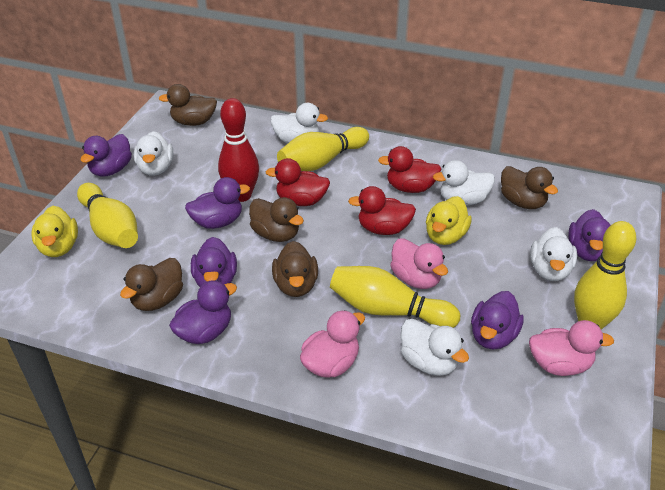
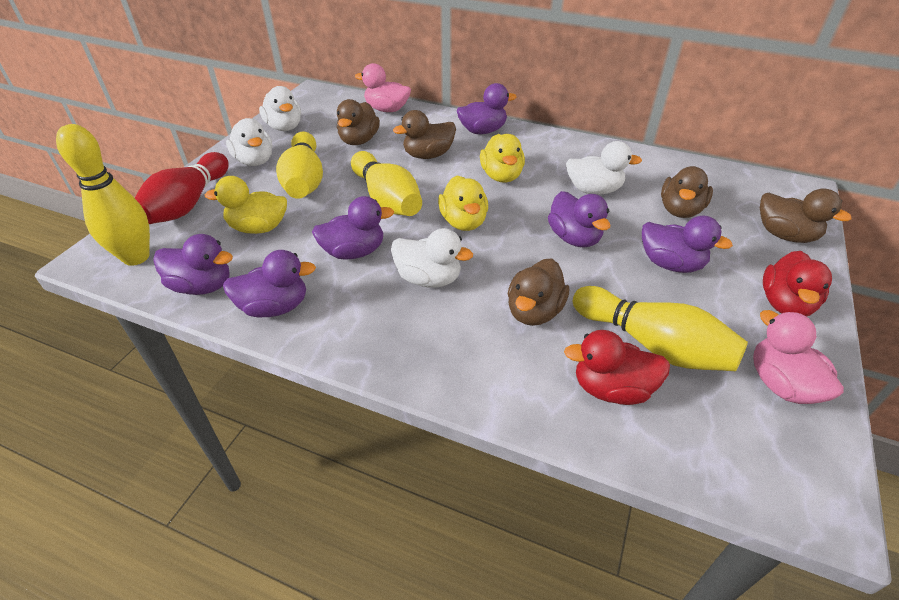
pink duck: 3 -> 2
red duck: 3 -> 2
white duck: 5 -> 4
yellow duck: 2 -> 3

